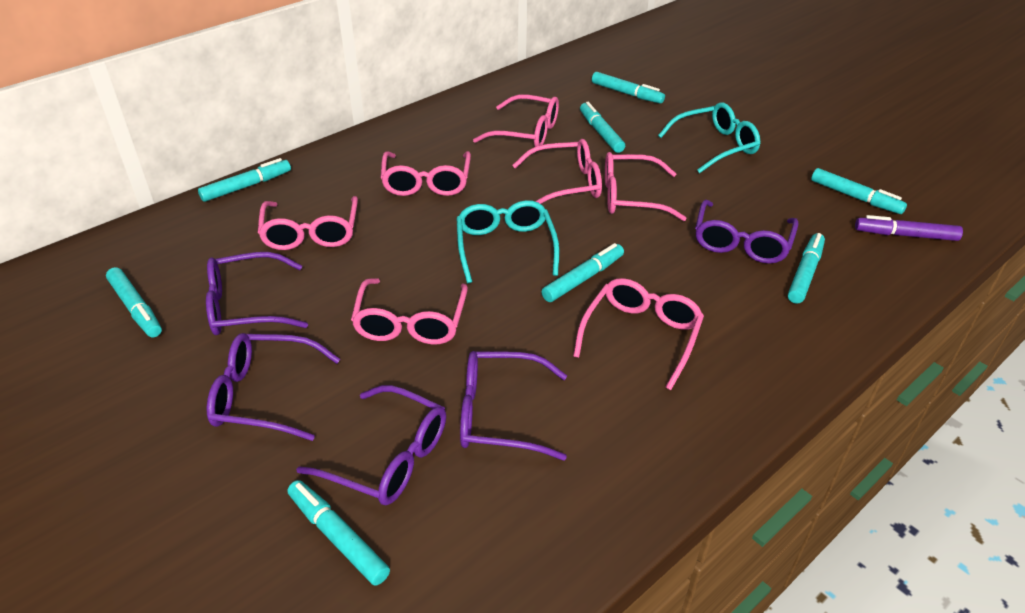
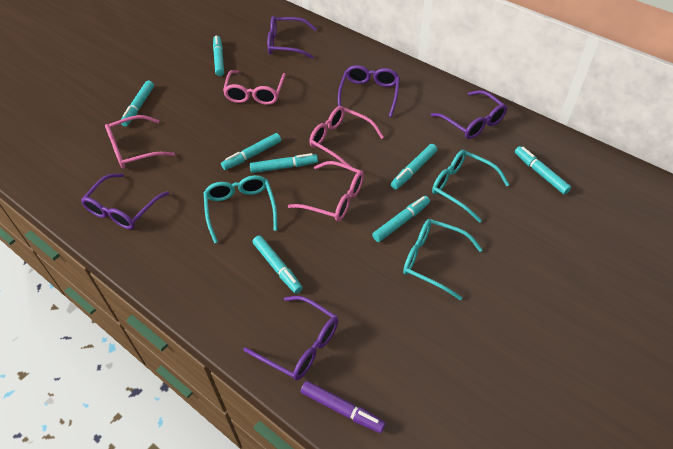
pink glasses: 7 -> 4
turquoise glasses: 2 -> 3

